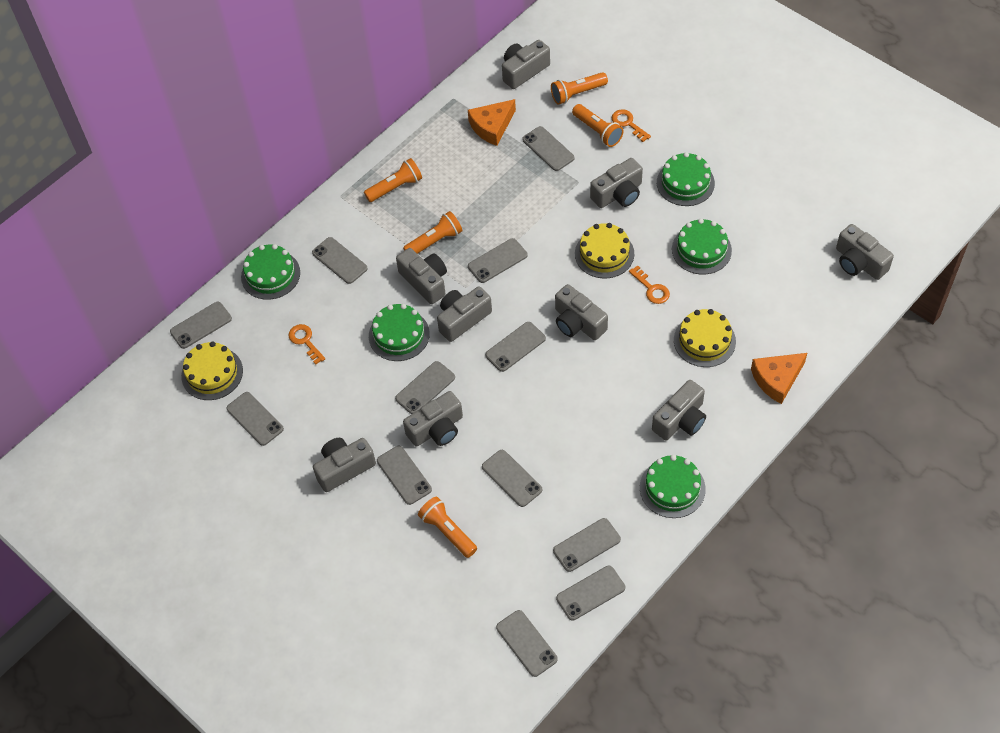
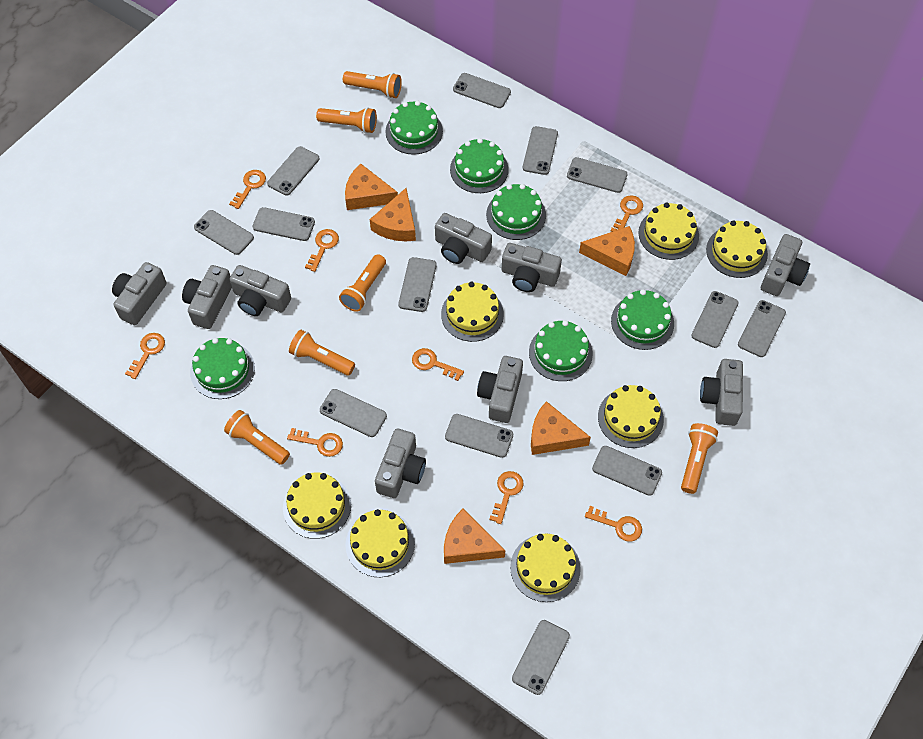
green cake: 5 -> 6
grey phone: 12 -> 13
orange cheese: 2 -> 5
orange flashlight: 5 -> 6
orange key: 3 -> 8
yellow cake: 3 -> 7

